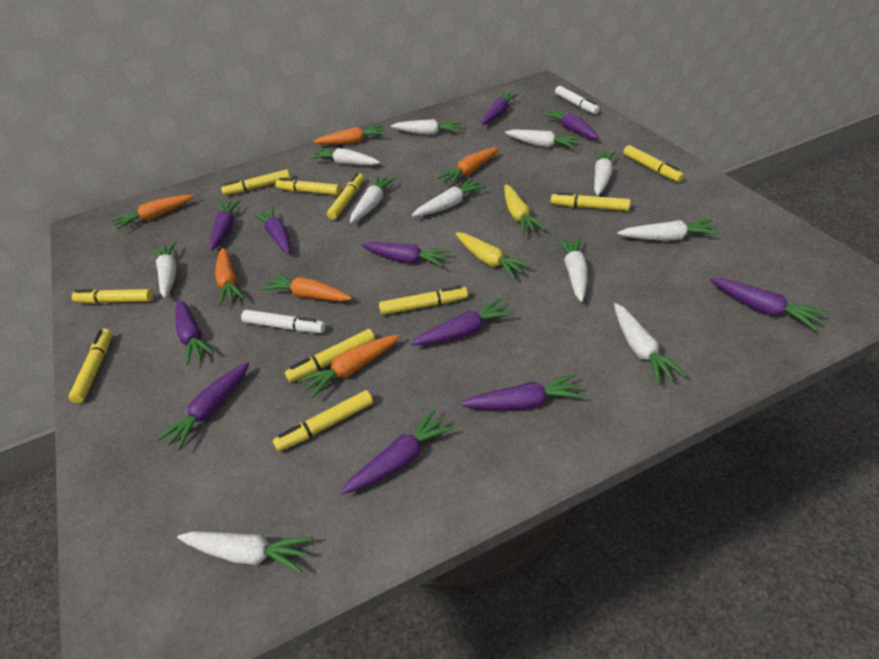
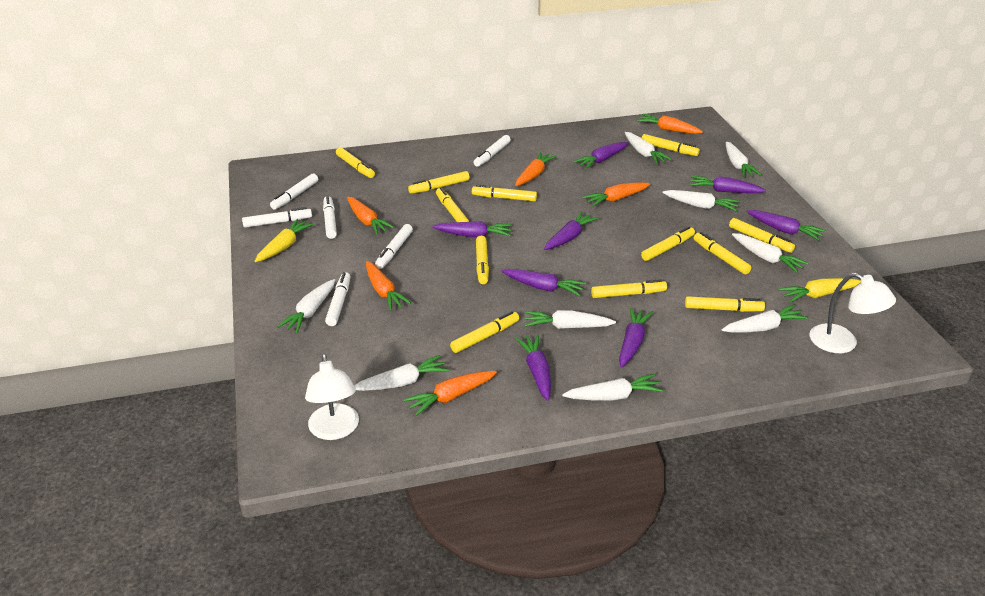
purple carrot: 11 -> 8
white carrot: 11 -> 9
white lamp: 0 -> 2
white marker: 2 -> 6
yellow marker: 10 -> 12

